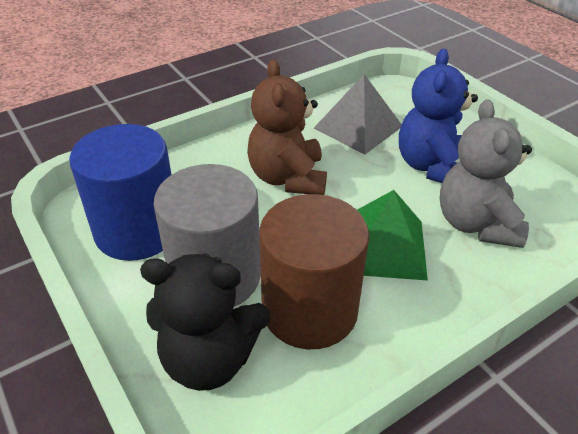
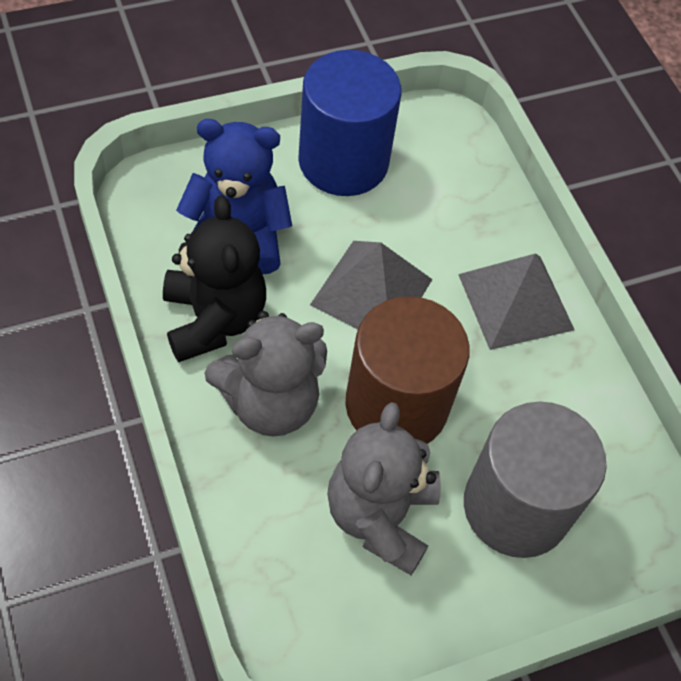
brown teddy bear: 1 -> 0
green pyramid: 1 -> 0
grey pyramid: 1 -> 2
grey teddy bear: 1 -> 2

